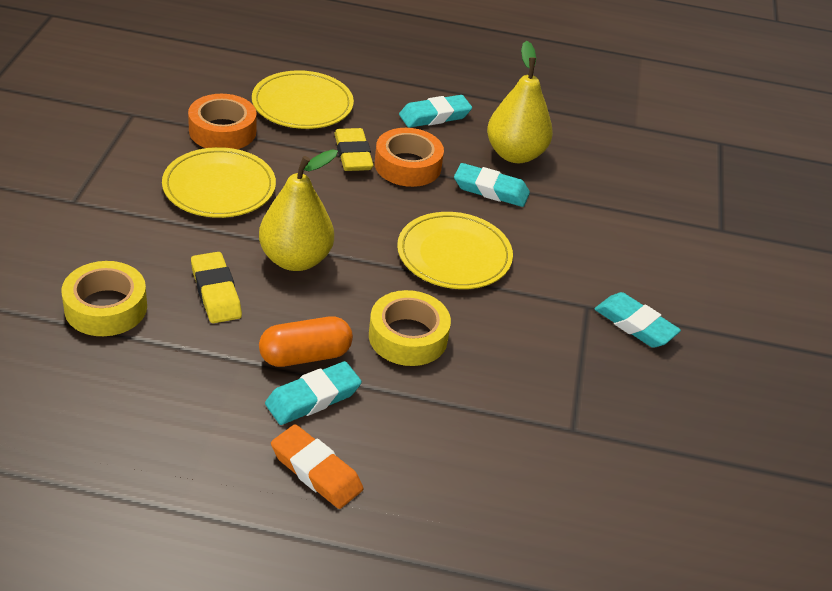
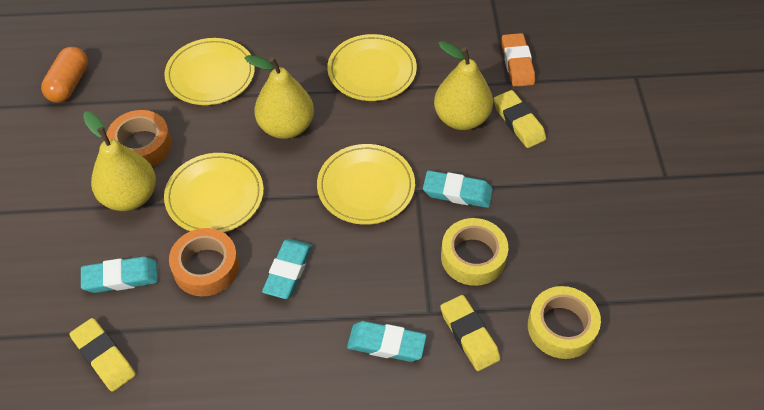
yellow eraser: 2 -> 3
yellow pear: 2 -> 3
yellow plate: 3 -> 4

